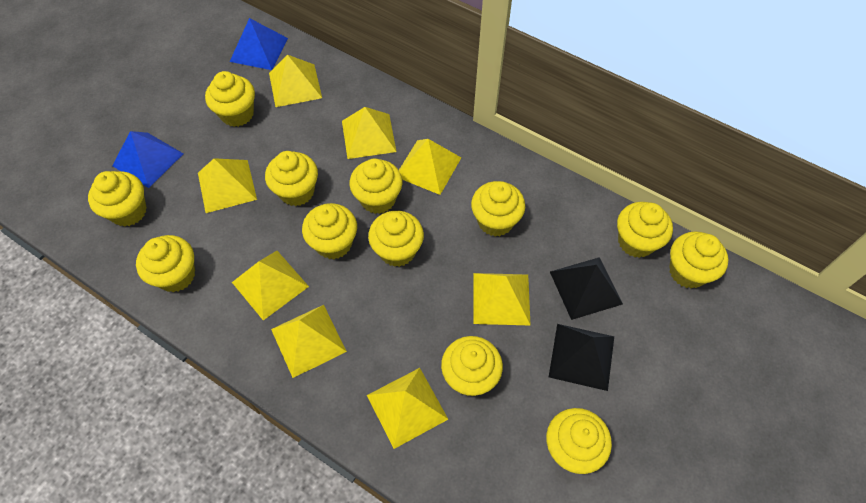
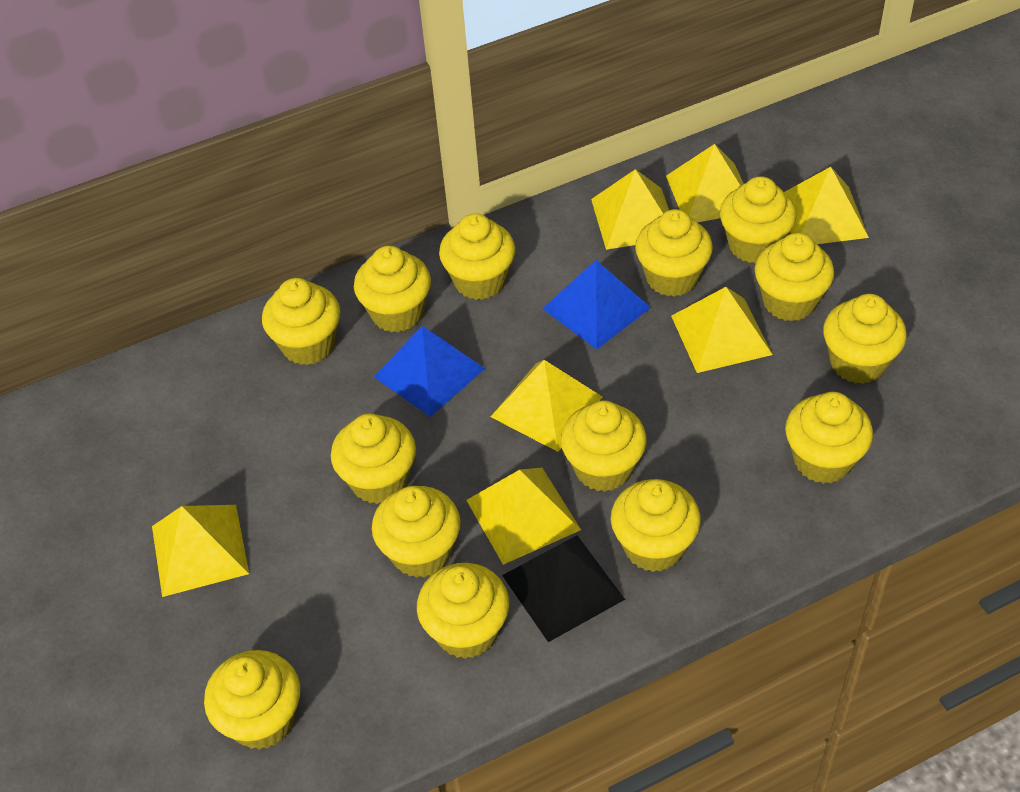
black pyramid: 2 -> 1
yellow cupcake: 12 -> 14
yellow pyramid: 8 -> 7

